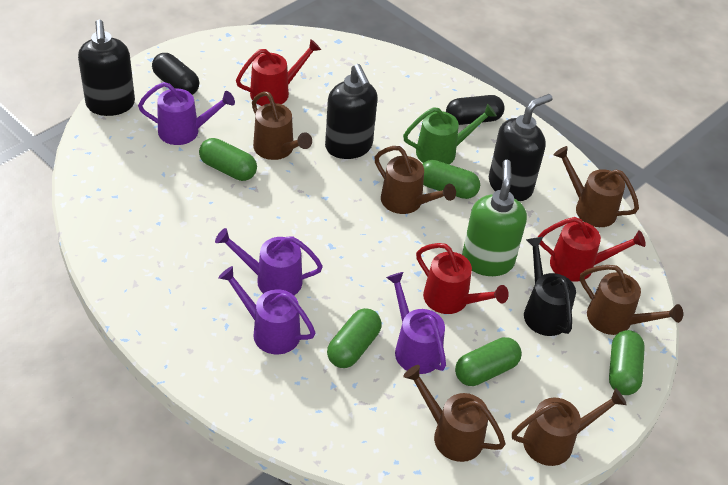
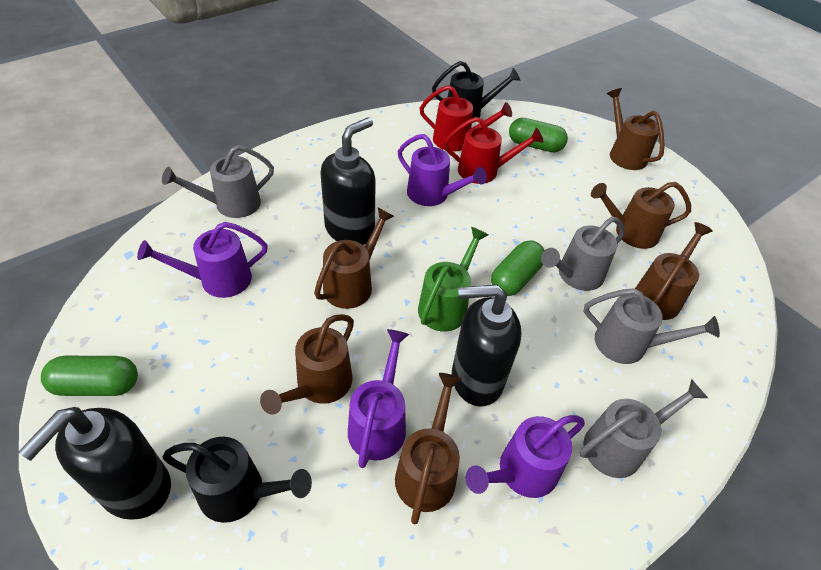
black capsule: 2 -> 0
black watering can: 1 -> 2
green capsule: 5 -> 3
green soap dispenser: 1 -> 0
grey watering can: 0 -> 4
red watering can: 3 -> 2

